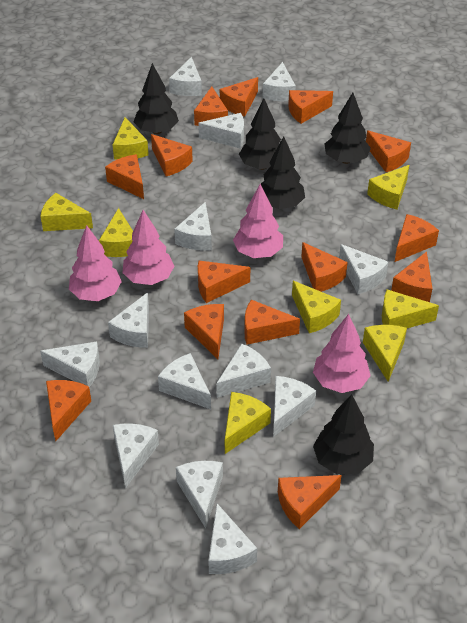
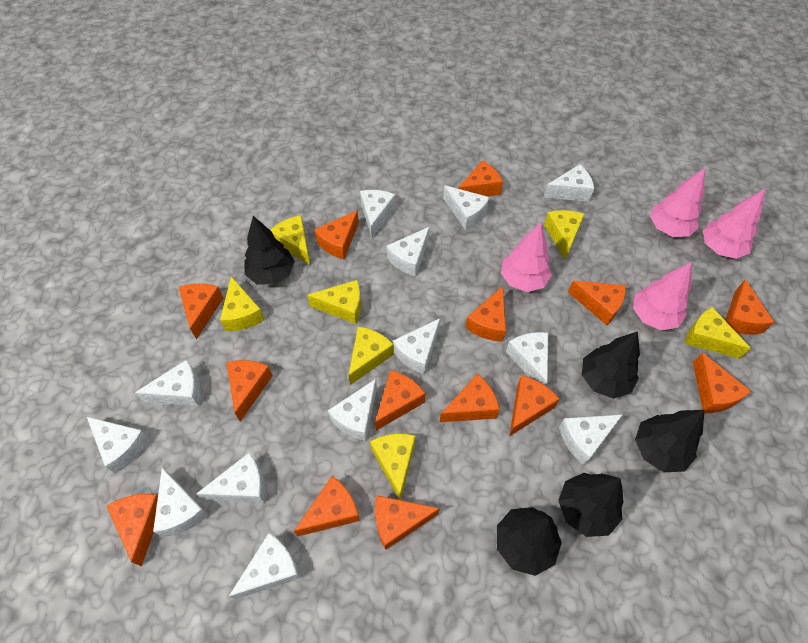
yellow cheese: 8 -> 7

